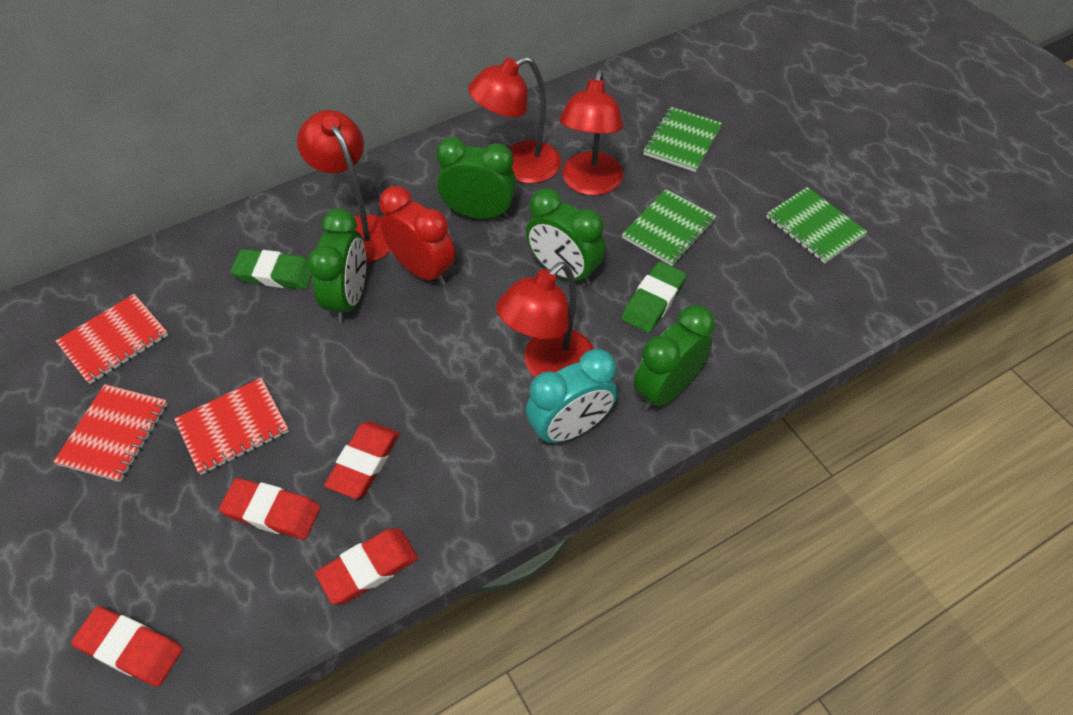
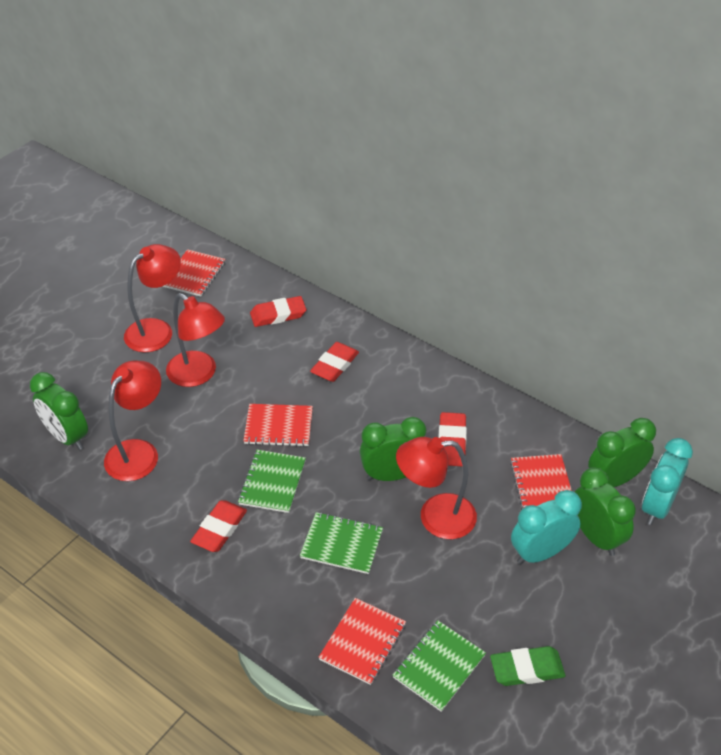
green eraser: 2 -> 1
red clock: 1 -> 0
red notebook: 3 -> 4
turquoise clock: 1 -> 2

